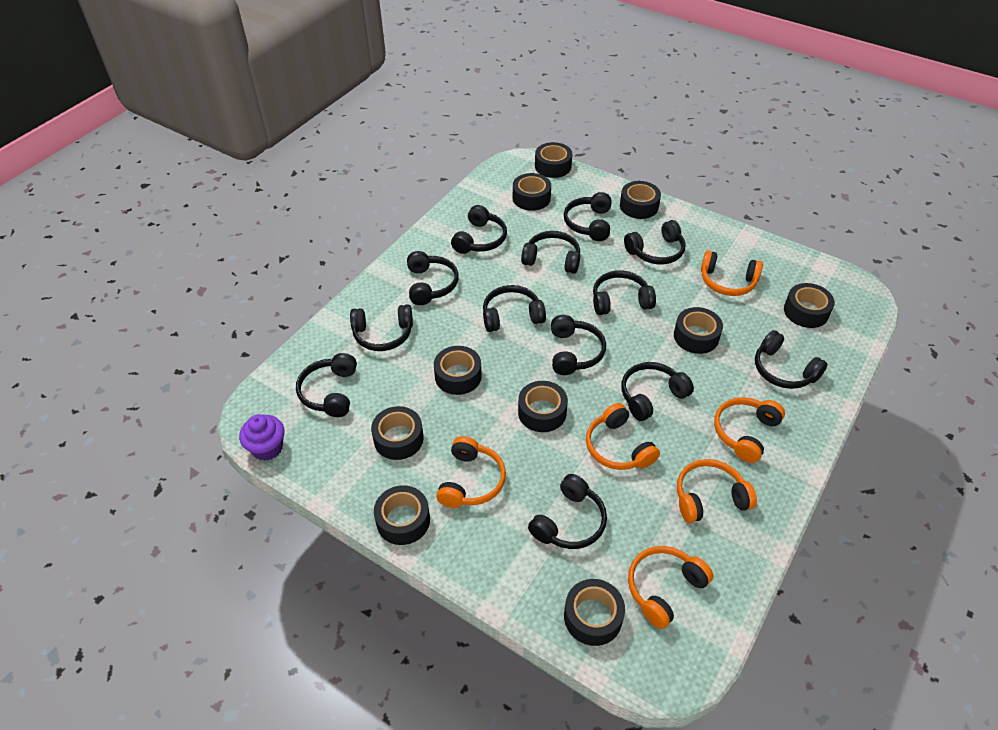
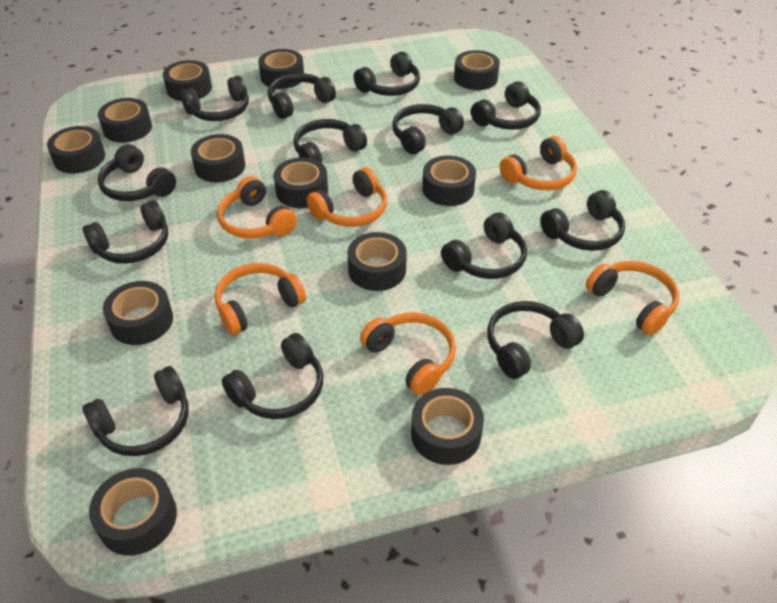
black tape: 10 -> 12
purple cupcake: 1 -> 0

